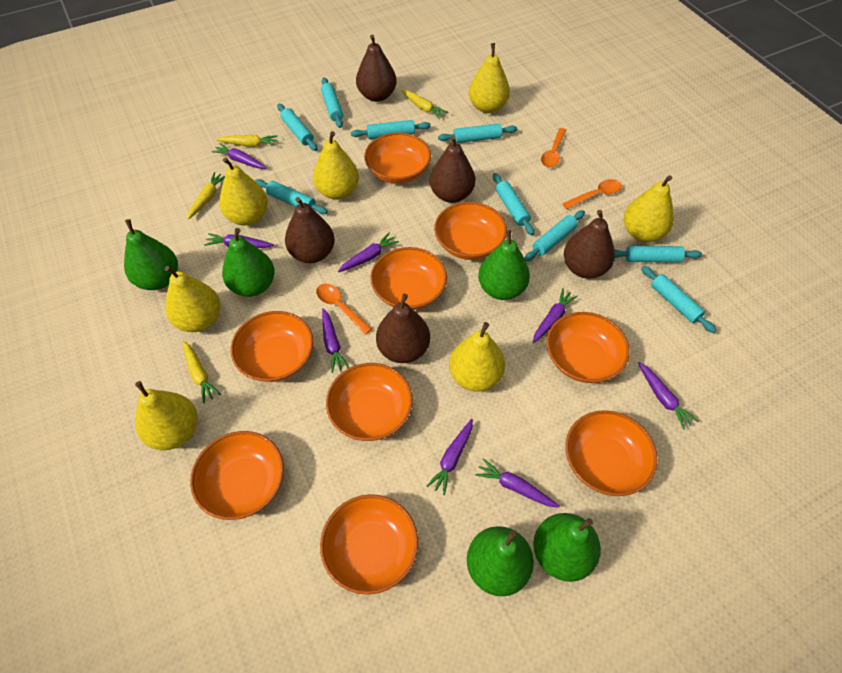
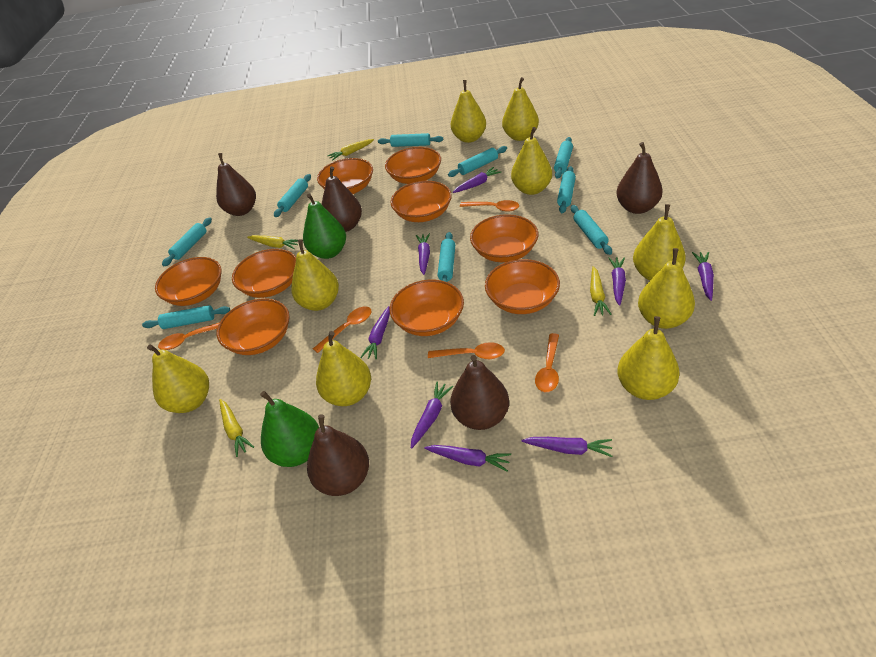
green pear: 5 -> 2
orange spoon: 3 -> 5
yellow pear: 7 -> 9

